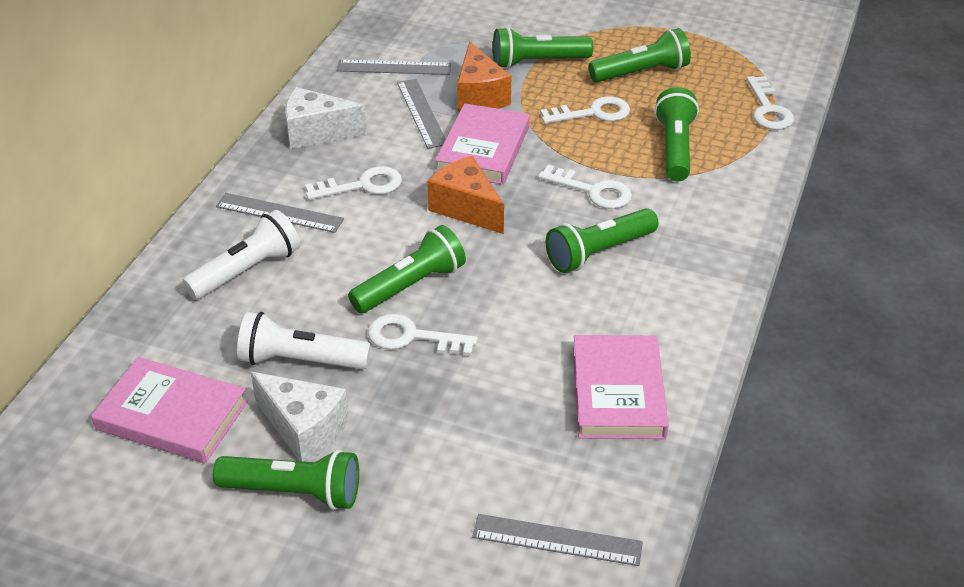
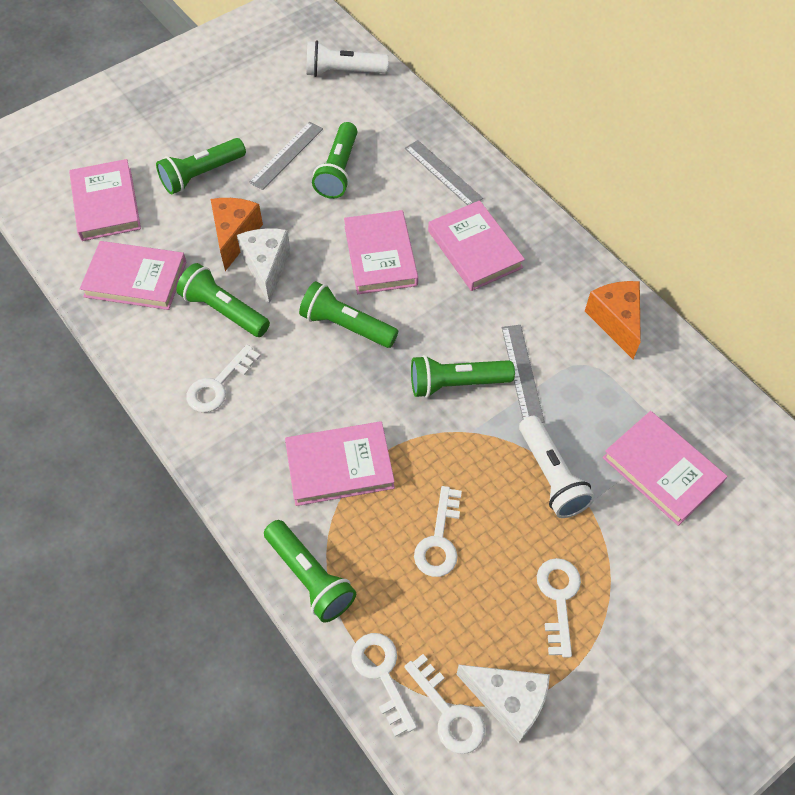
grey ruler: 4 -> 3
pink book: 3 -> 6

